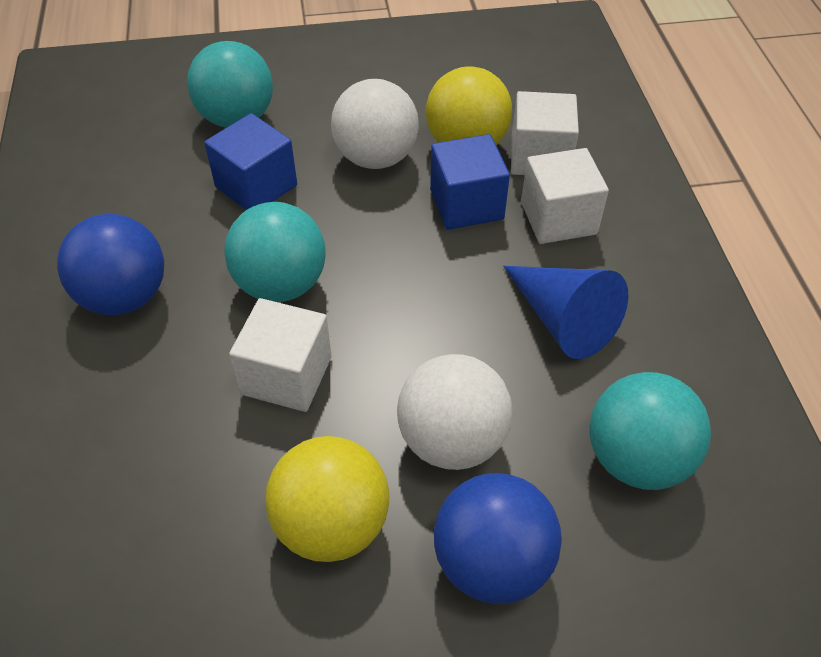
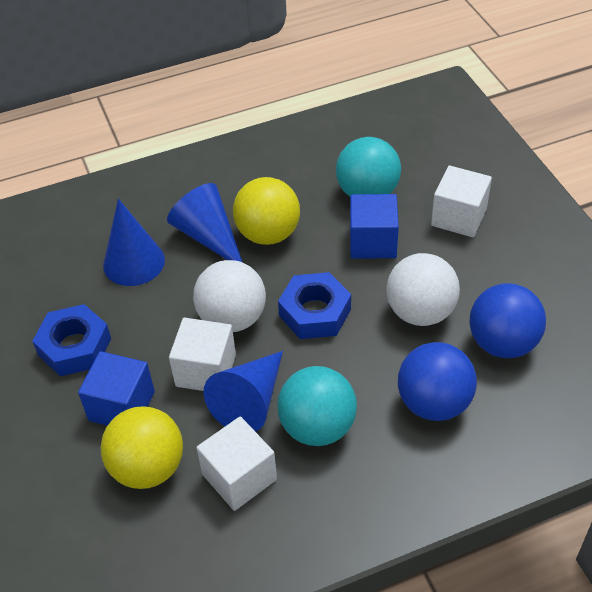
blue cone: 1 -> 3
blue nut: 0 -> 2
turquoise ball: 3 -> 2

